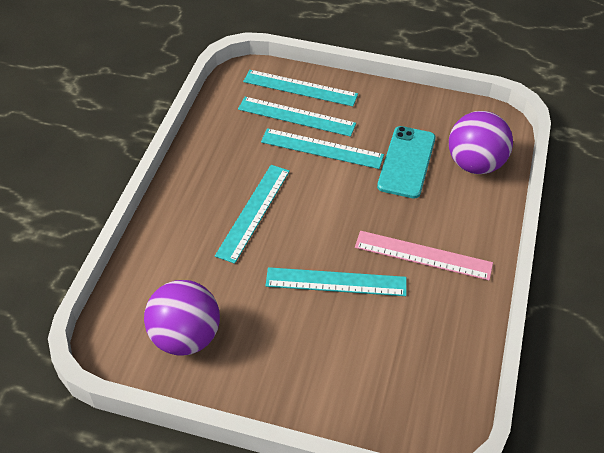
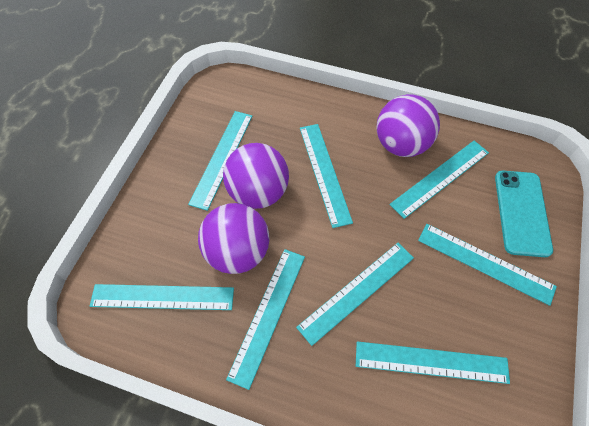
pink ruler: 1 -> 0
purple ball: 2 -> 3
turquoise ruler: 5 -> 8

